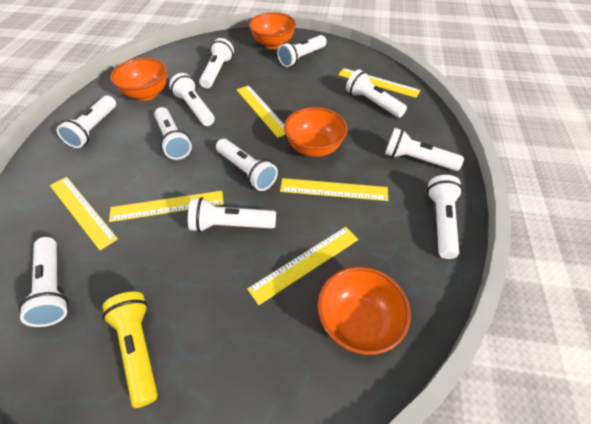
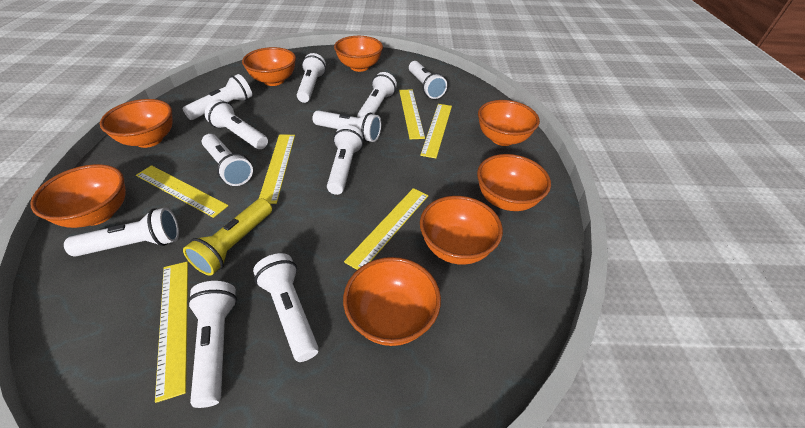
orange bowl: 4 -> 8

